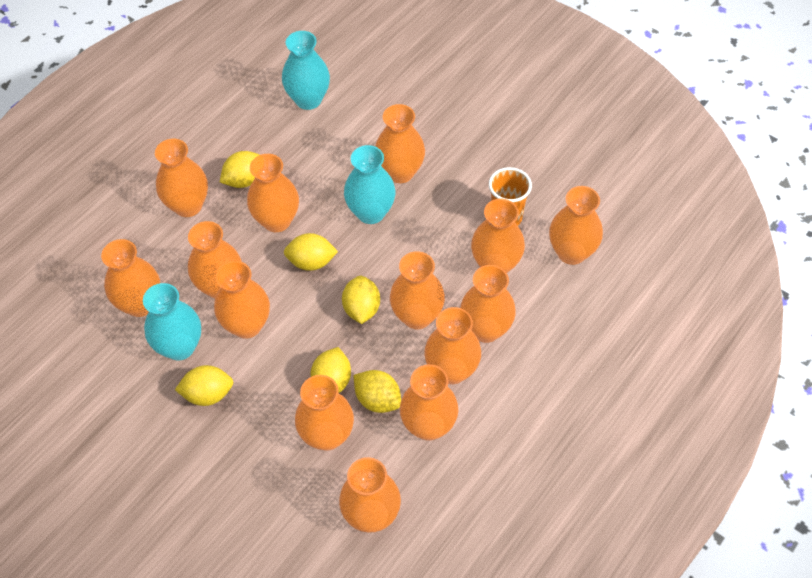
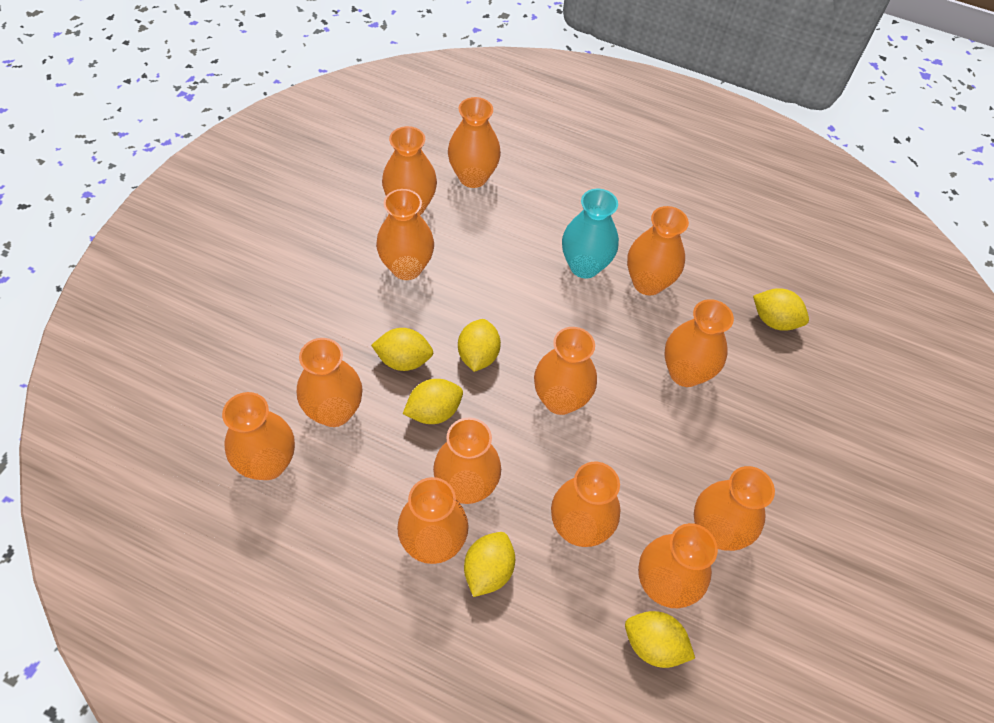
orange cup: 1 -> 0
orange vase: 14 -> 13
turquoise vase: 3 -> 1

